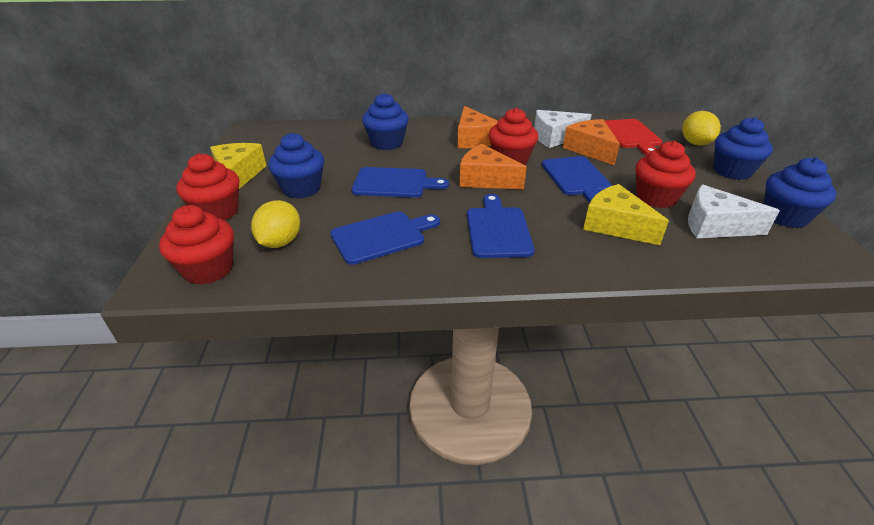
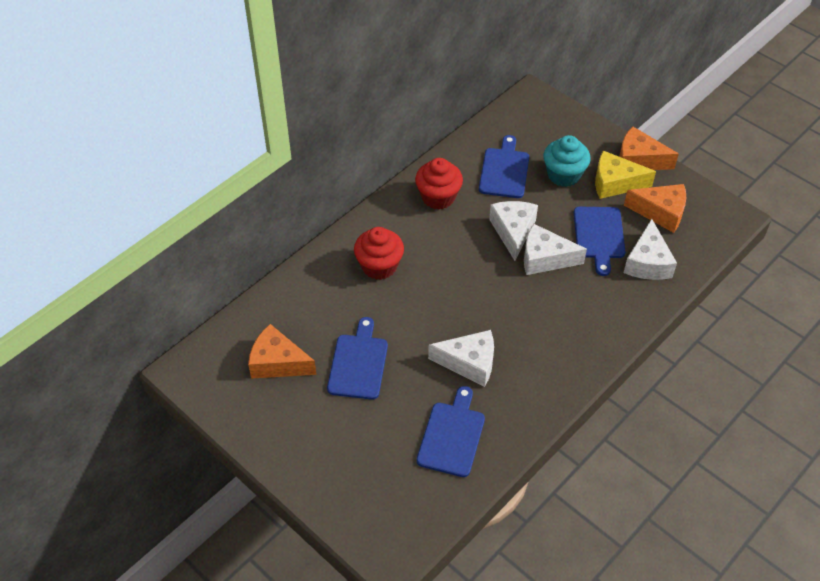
blue cupcake: 4 -> 0
red cupcake: 4 -> 2
red cutting board: 1 -> 0
turquoise cupcake: 0 -> 1
white cheese: 2 -> 4
yellow cheese: 2 -> 1
yellow lemon: 2 -> 0

